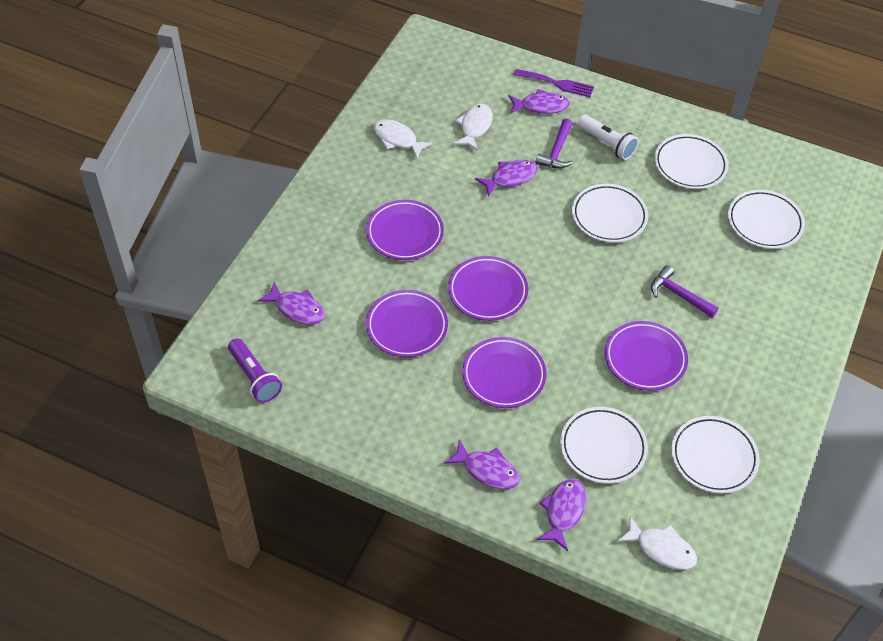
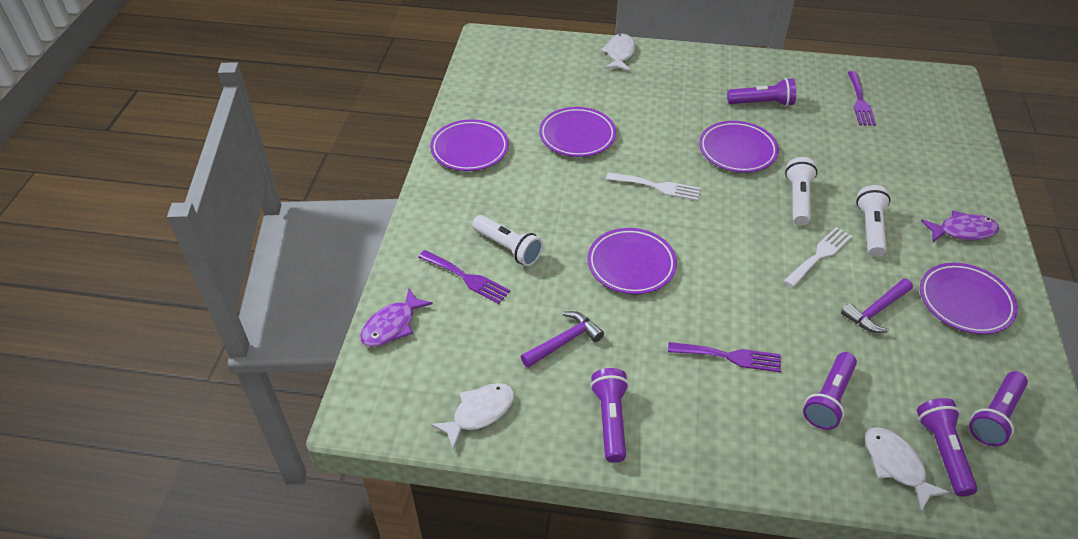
purple fish: 5 -> 2
purple flashlight: 1 -> 5
purple fork: 1 -> 3
white flashlight: 1 -> 3
white fork: 0 -> 2
white plate: 5 -> 0

